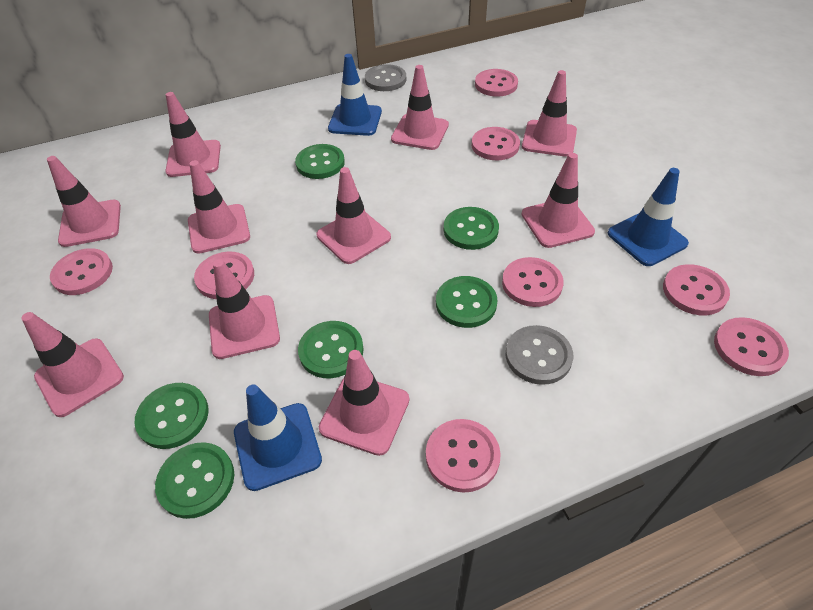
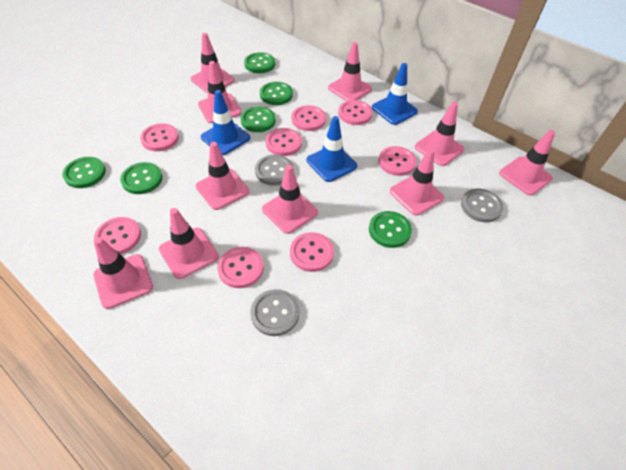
grey button: 2 -> 3

